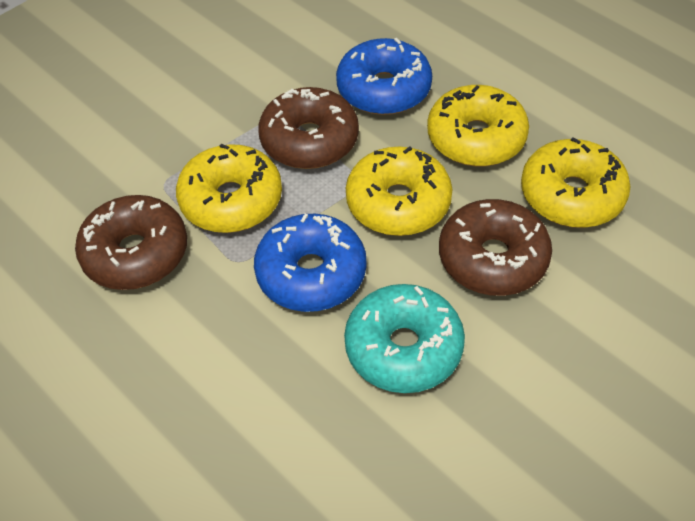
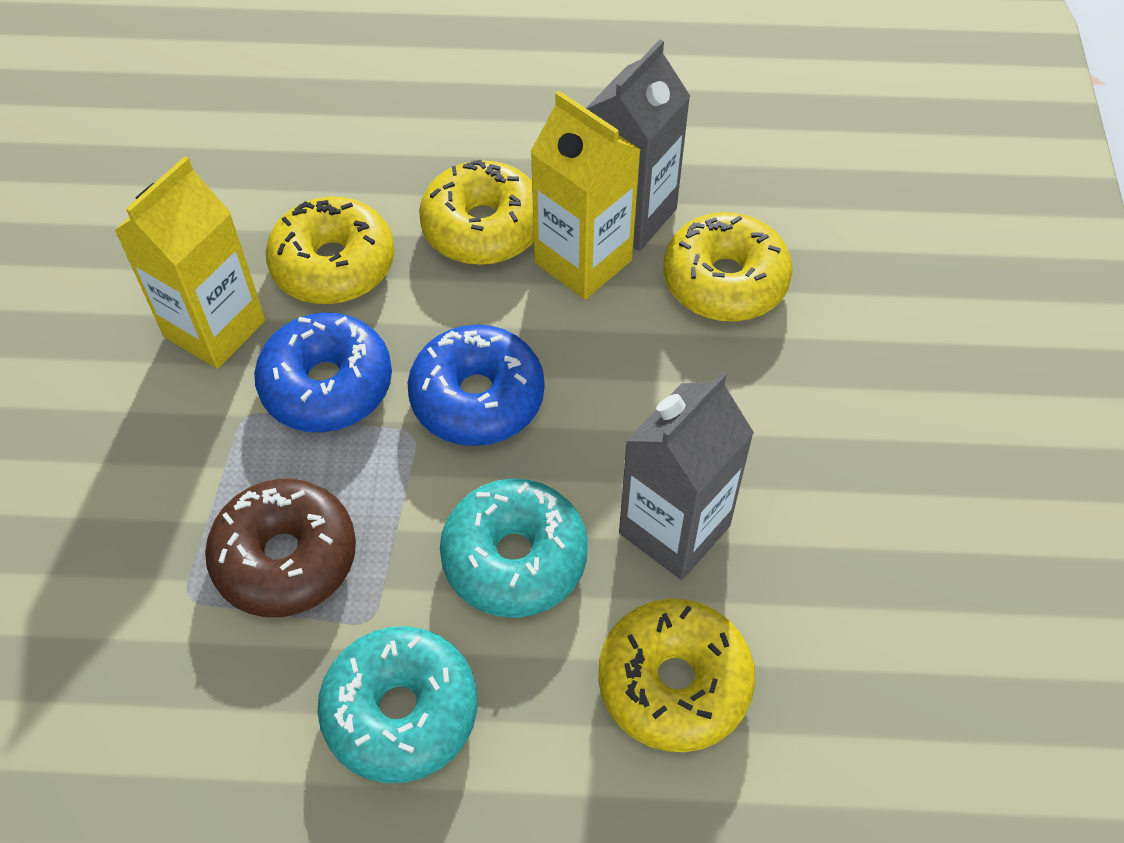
brown donut: 3 -> 1
grey carton: 0 -> 2
turquoise donut: 1 -> 2
yellow carton: 0 -> 2

